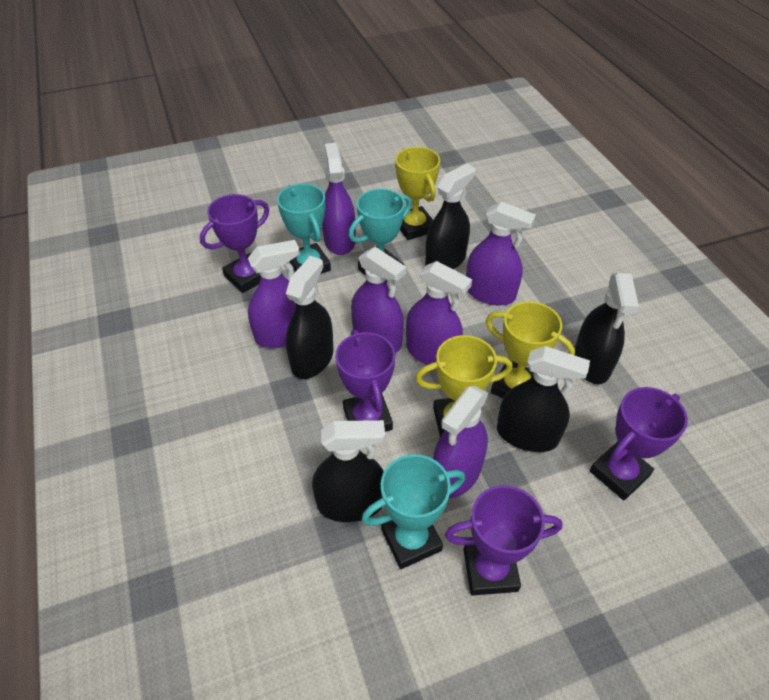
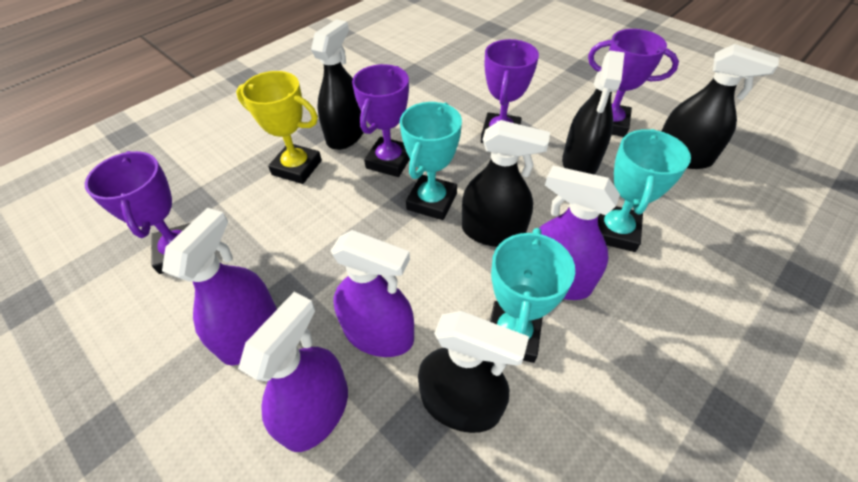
purple spray bottle: 6 -> 4
yellow trophy: 3 -> 1

